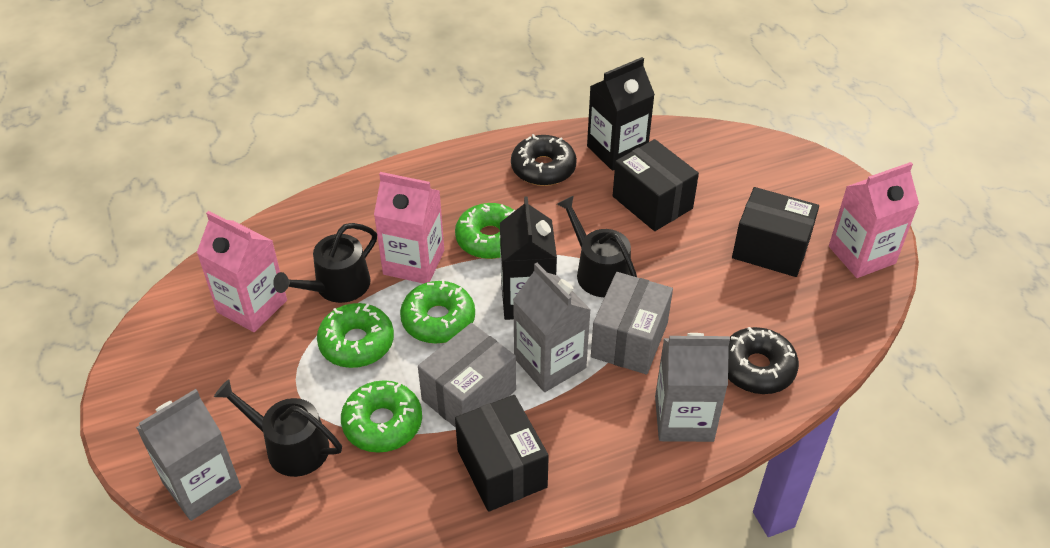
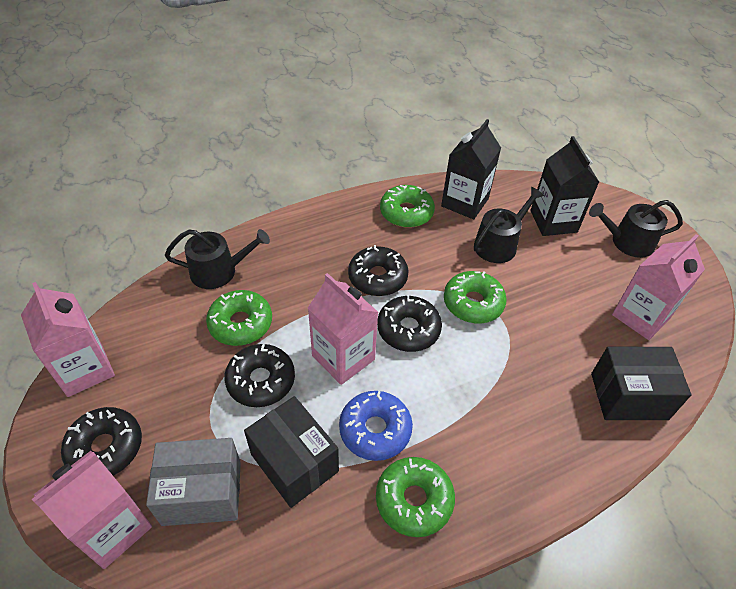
black box: 3 -> 2
black donut: 2 -> 4
blue donut: 0 -> 1
grey box: 2 -> 1
grey carton: 3 -> 0
pink carton: 3 -> 4

